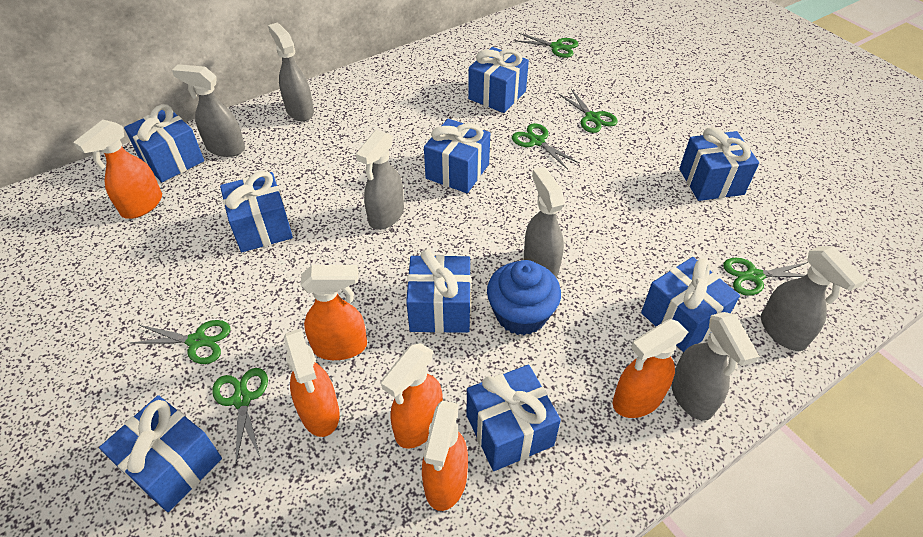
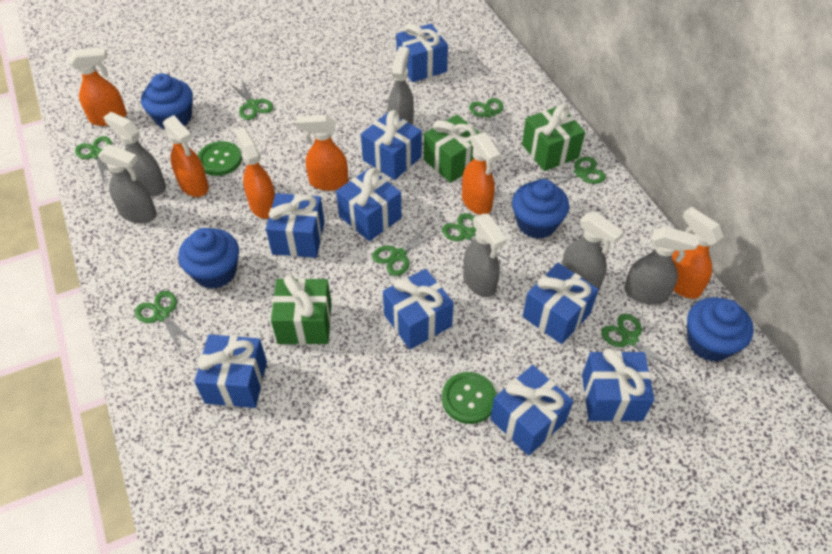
blue cupcake: 1 -> 4
green button: 0 -> 2
green gift: 0 -> 3
green scissors: 6 -> 8

